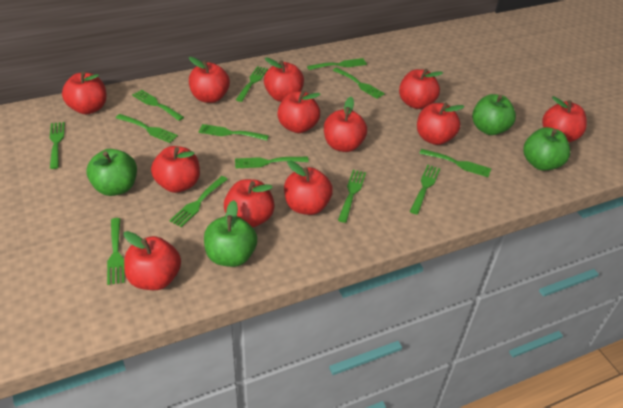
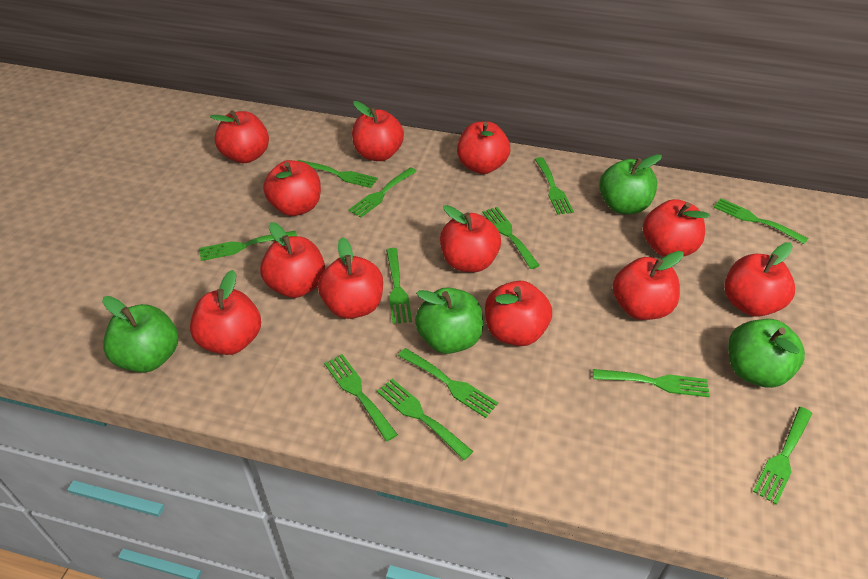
green fork: 13 -> 12

